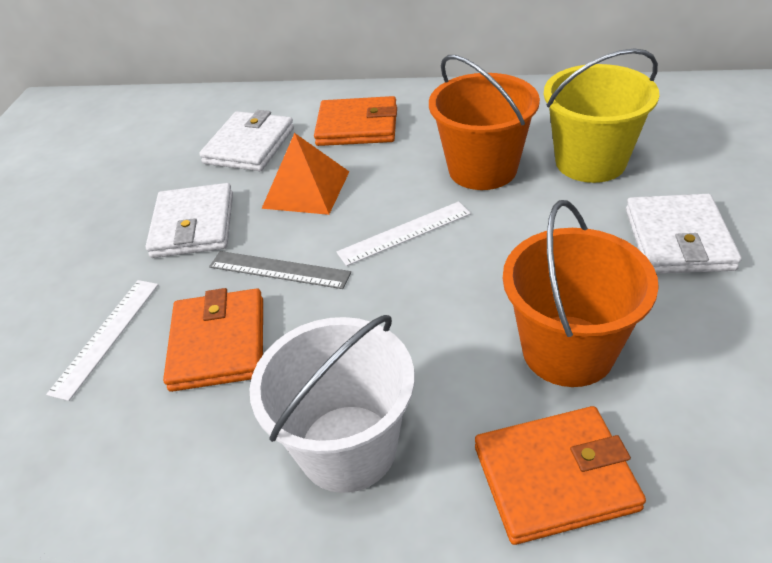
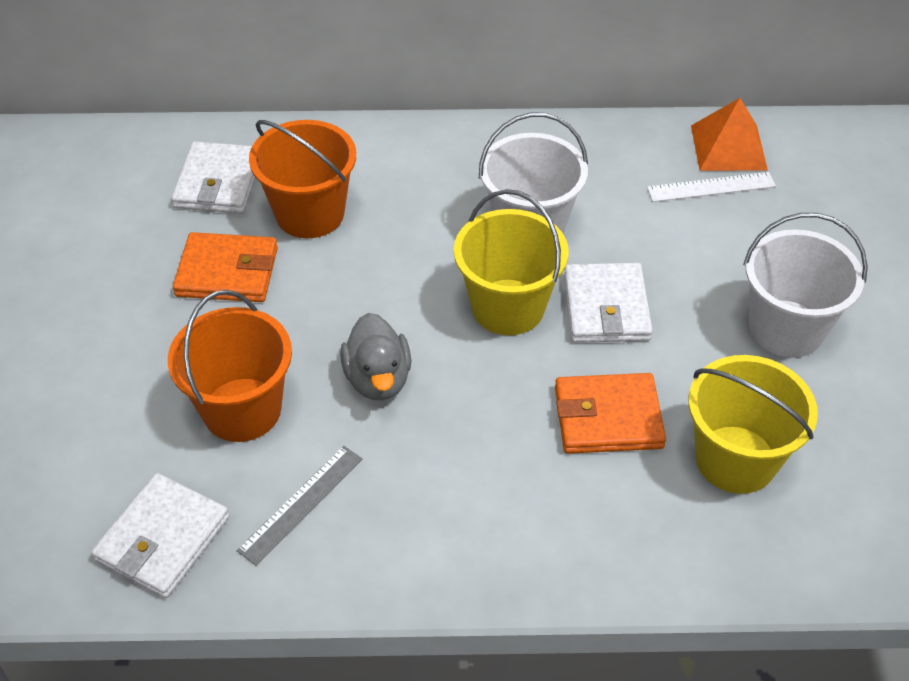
grey duck: 0 -> 1
orange wallet: 3 -> 2
white bucket: 1 -> 2
white ruler: 2 -> 1
yellow bucket: 1 -> 2

